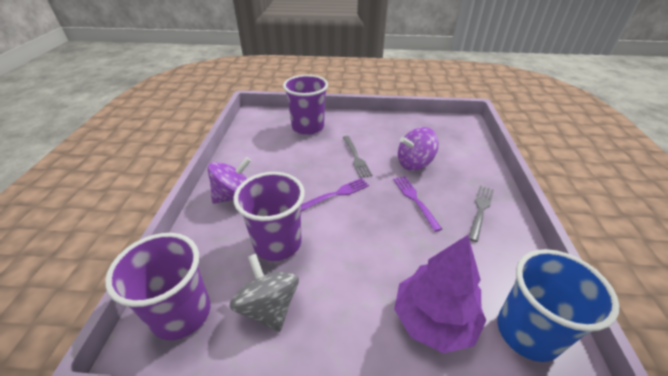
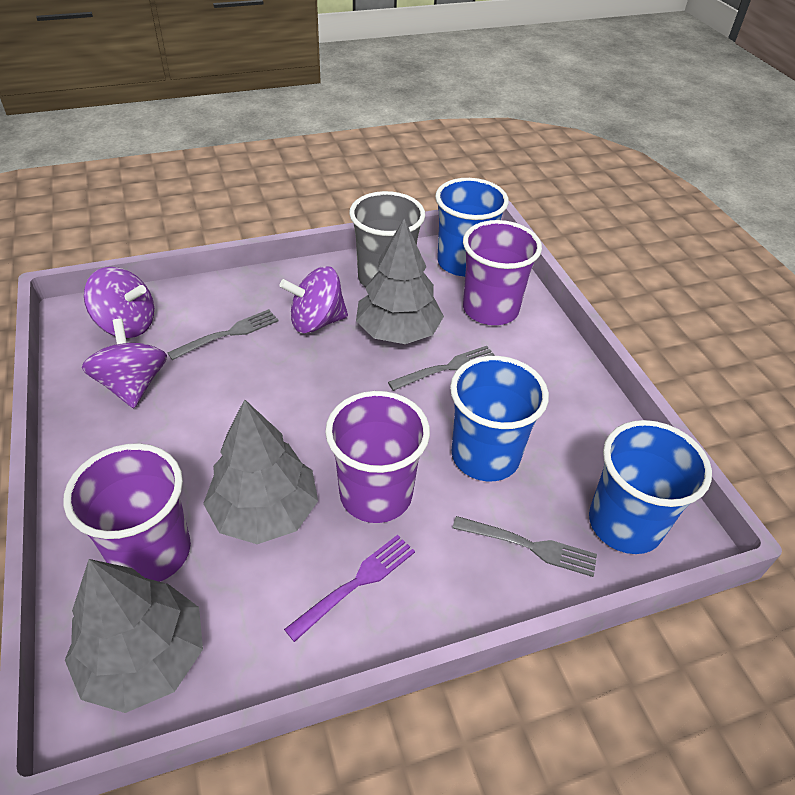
blue cup: 1 -> 3
grey cup: 0 -> 1
grey fork: 2 -> 3
grey spinning top: 1 -> 0
grey tree: 0 -> 3
purple fork: 2 -> 1
purple spinning top: 2 -> 3
purple tree: 1 -> 0

